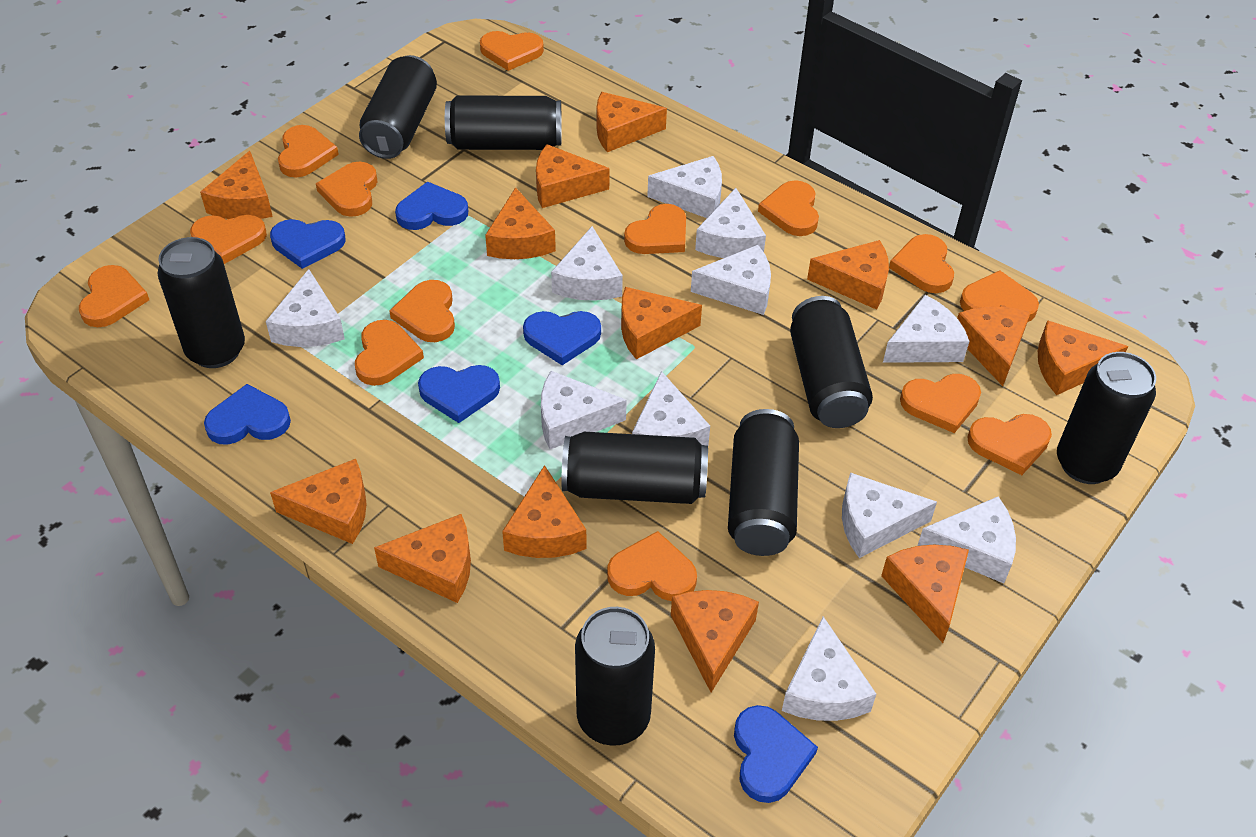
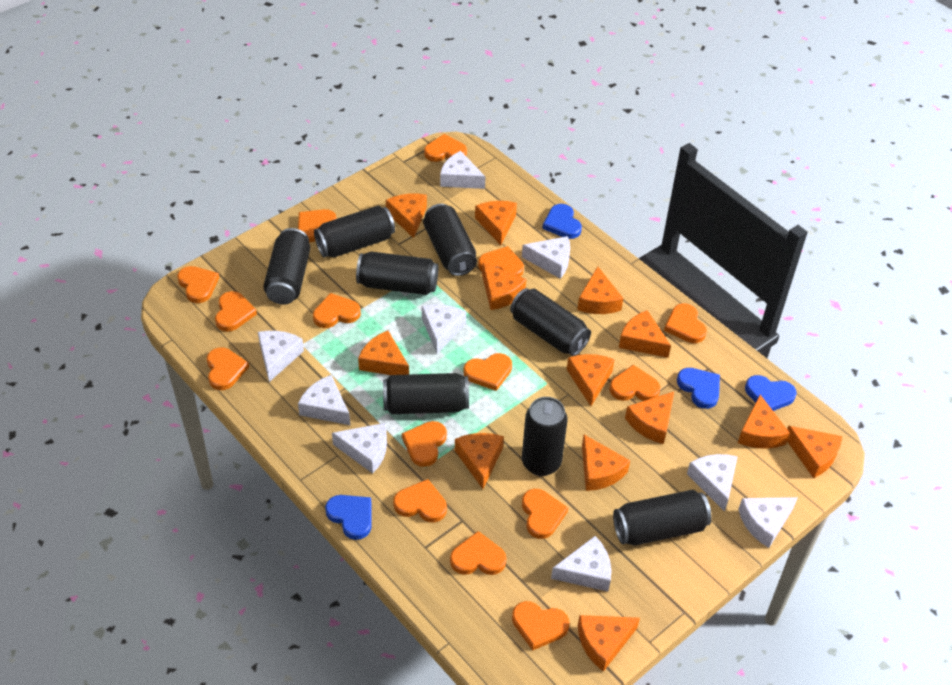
blue heart: 6 -> 4
orange heart: 14 -> 15
white cheese: 11 -> 9

